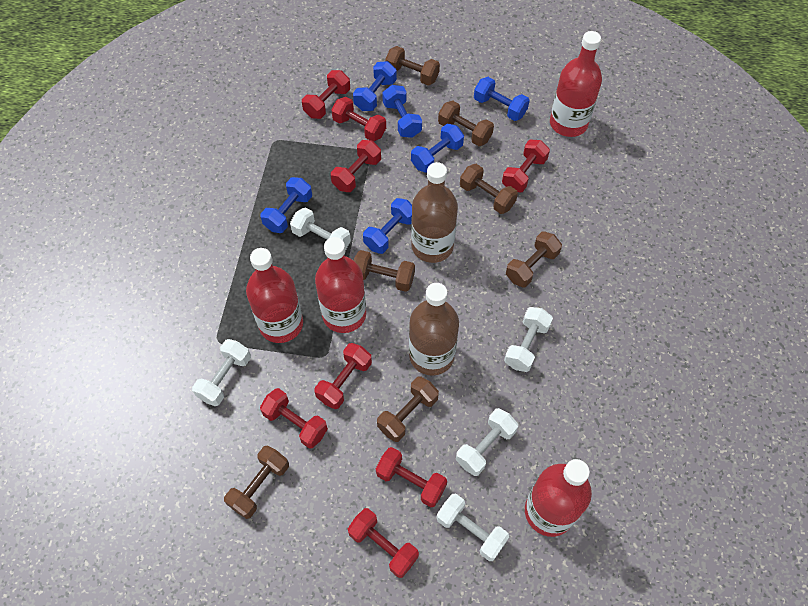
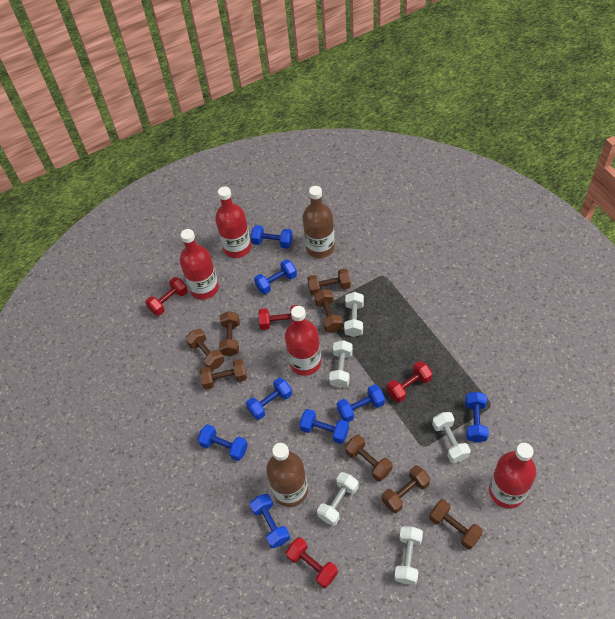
blue dumbbell: 6 -> 8
brown dumbbell: 7 -> 8
red dumbbell: 8 -> 4

